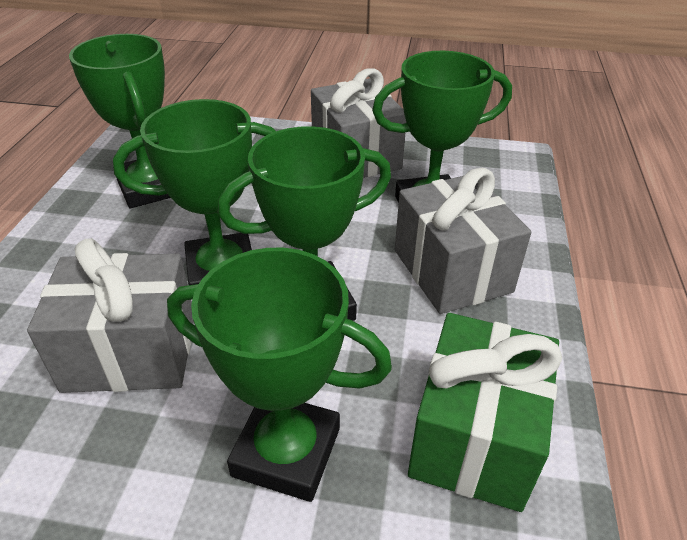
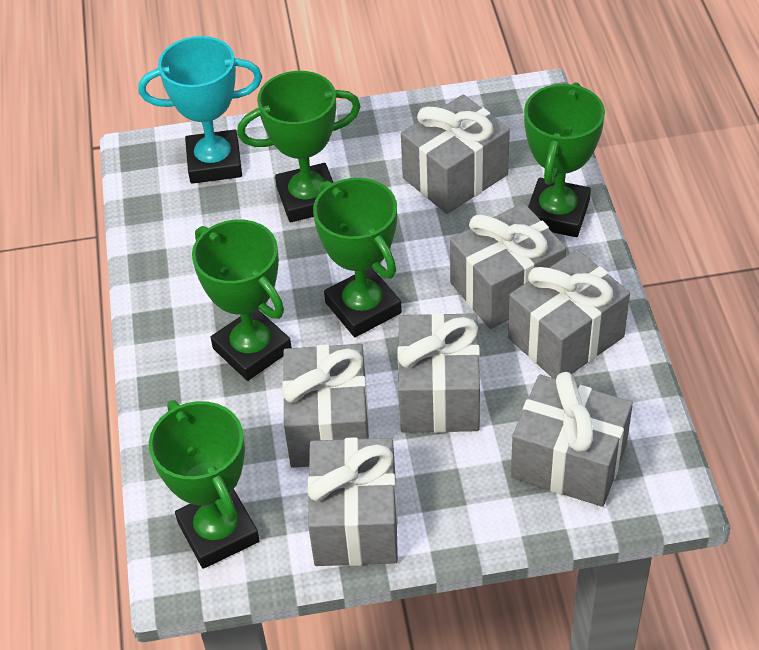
green gift: 1 -> 0
grey gift: 3 -> 7
turquoise trophy: 0 -> 1

